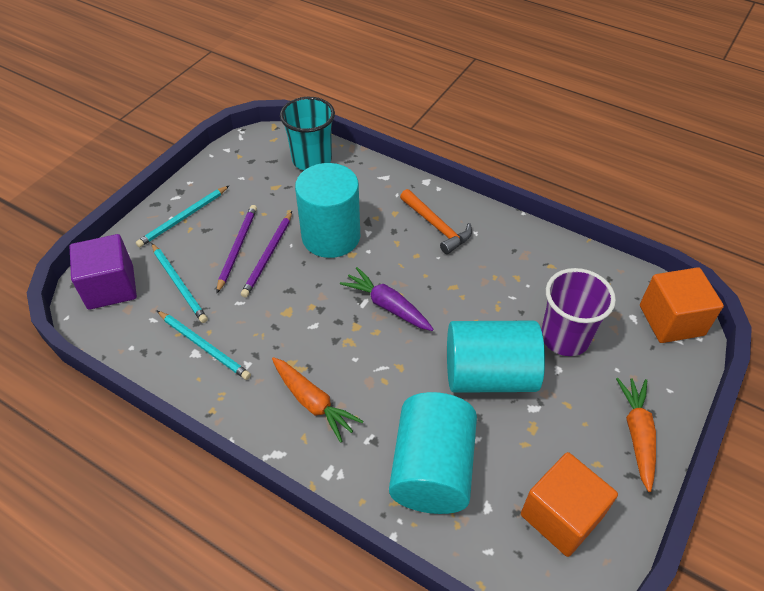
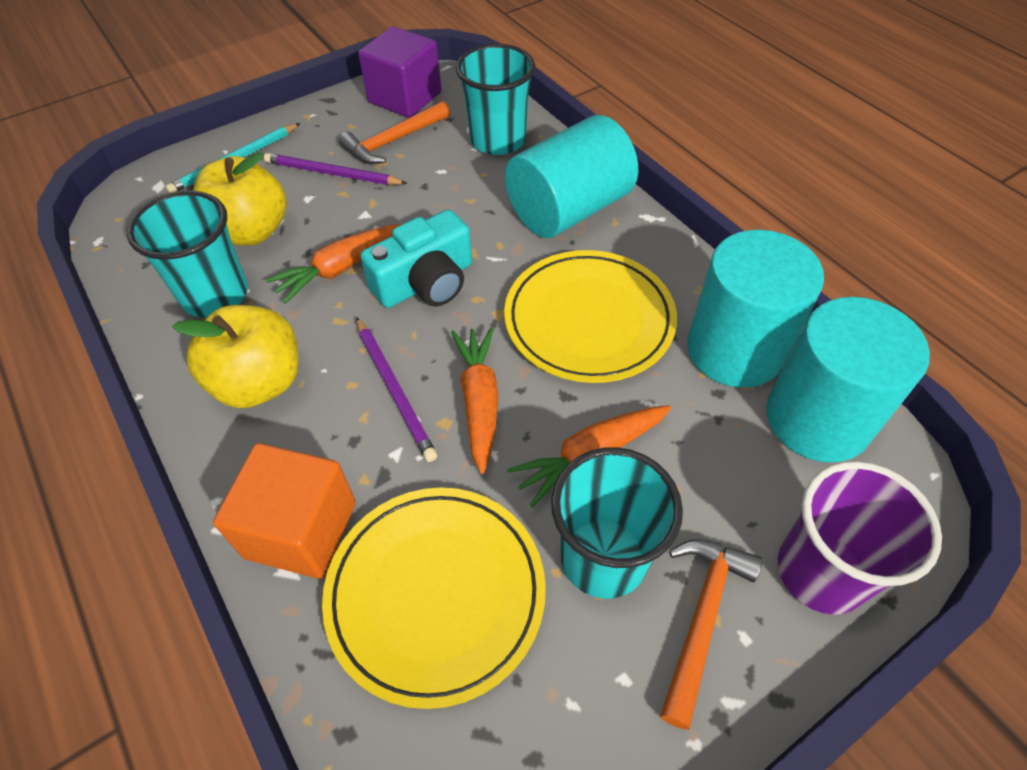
orange carrot: 2 -> 3
orange cube: 2 -> 1
orange hammer: 1 -> 2
purple carrot: 1 -> 0
turquoise camera: 0 -> 1
turquoise cup: 1 -> 3
turquoise pencil: 3 -> 1
yellow apple: 0 -> 2
yellow plate: 0 -> 2

